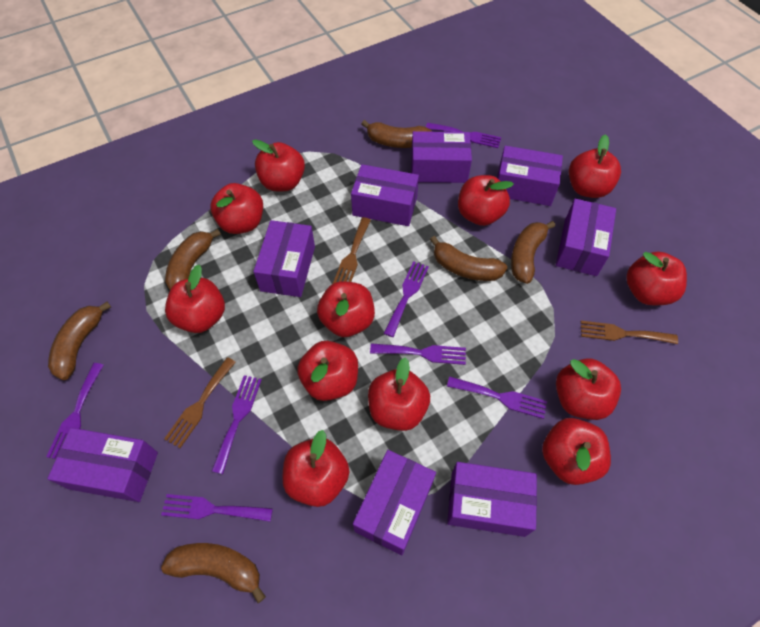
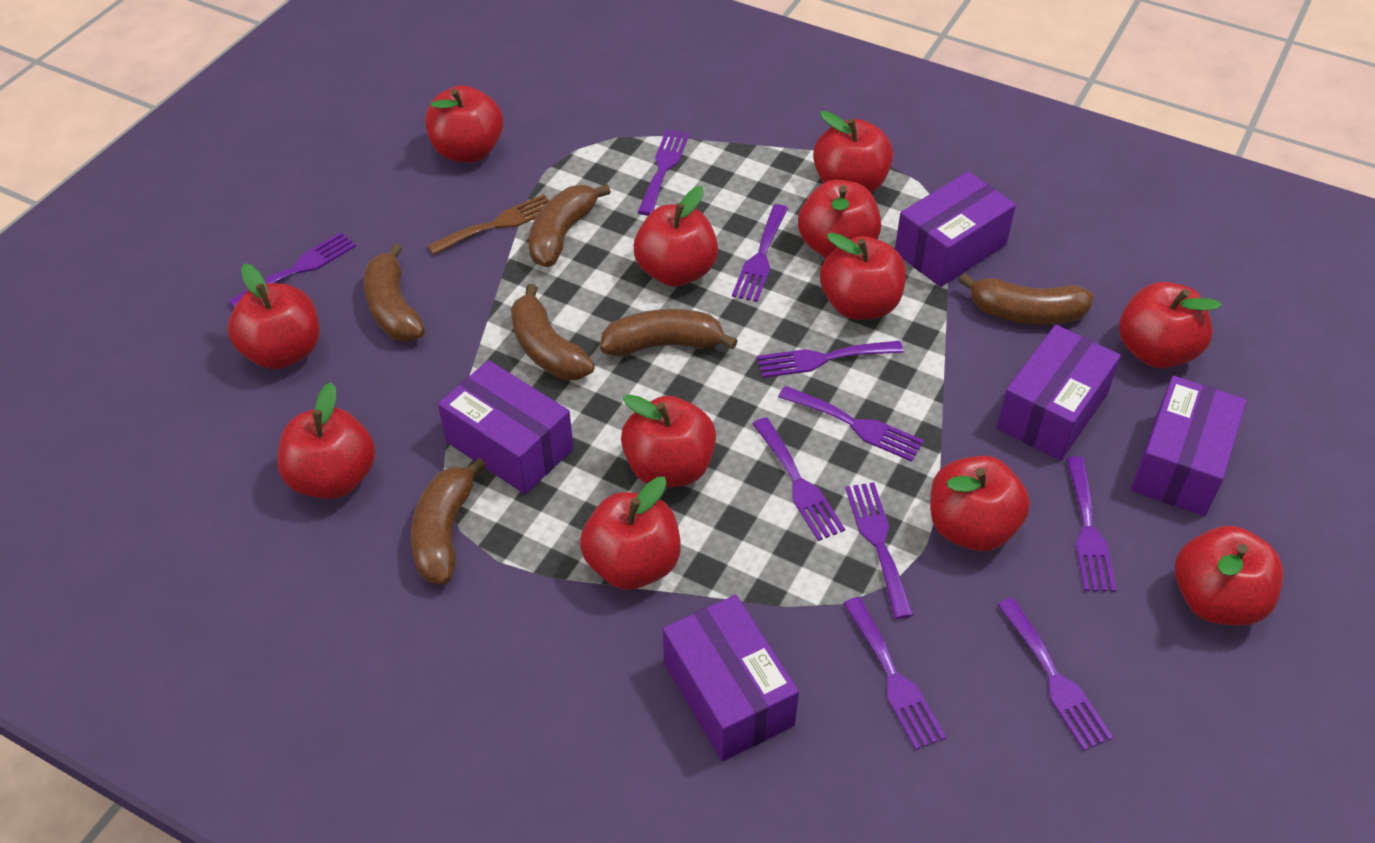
brown fork: 3 -> 1
purple box: 8 -> 5
purple fork: 7 -> 10

